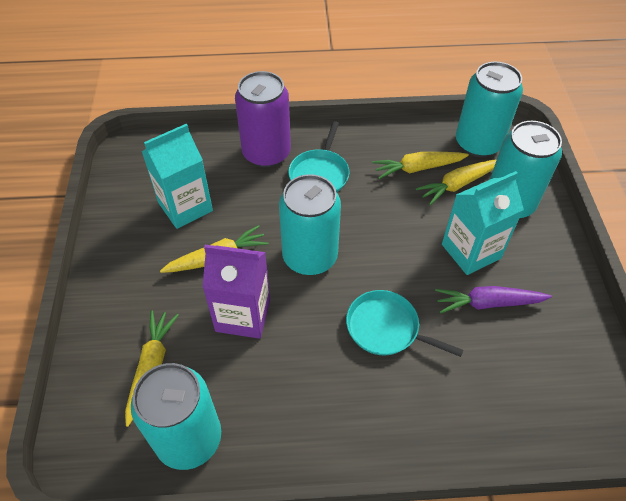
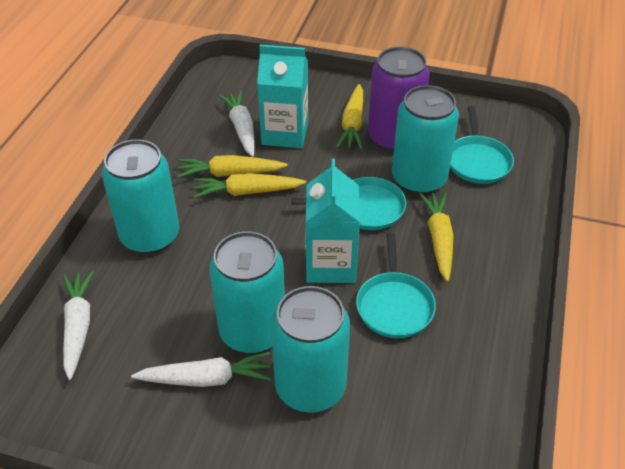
purple carrot: 1 -> 0
purple carton: 1 -> 0
turquoise pan: 2 -> 3
white carrot: 0 -> 3

